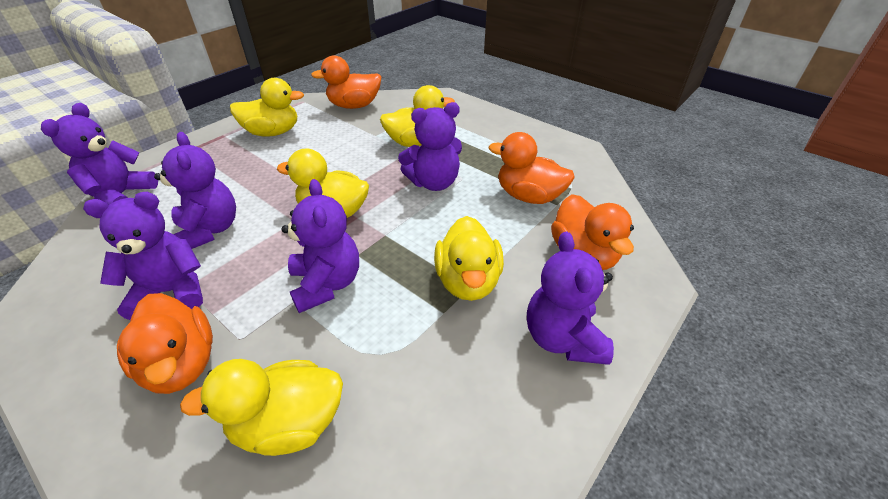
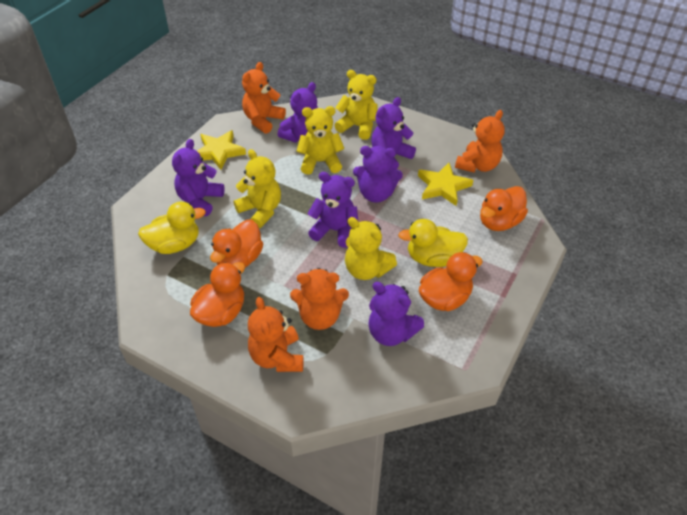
orange teddy bear: 0 -> 4
yellow duck: 5 -> 2
yellow star: 0 -> 2
yellow teddy bear: 0 -> 4

